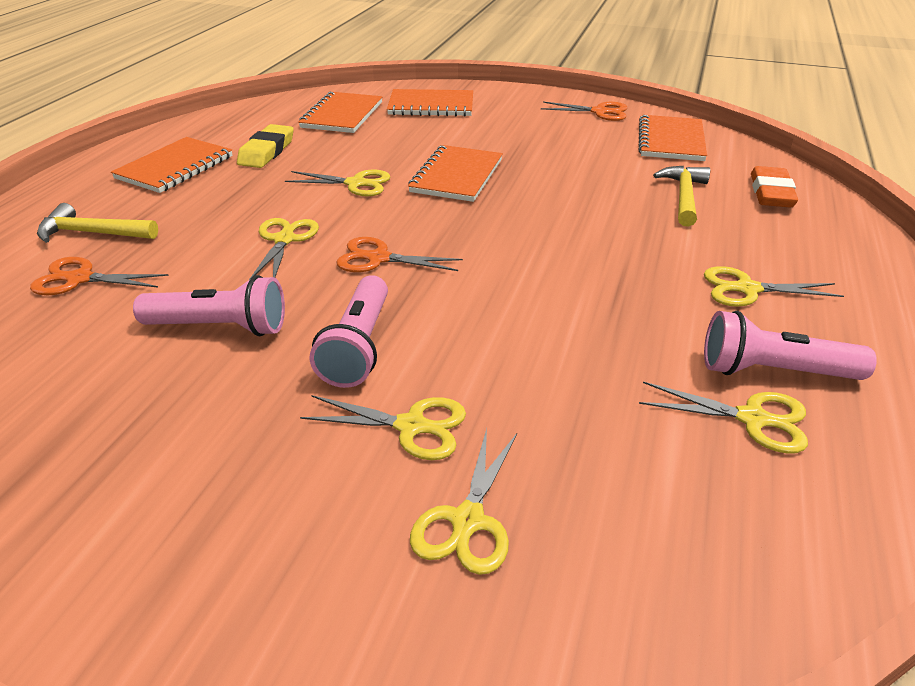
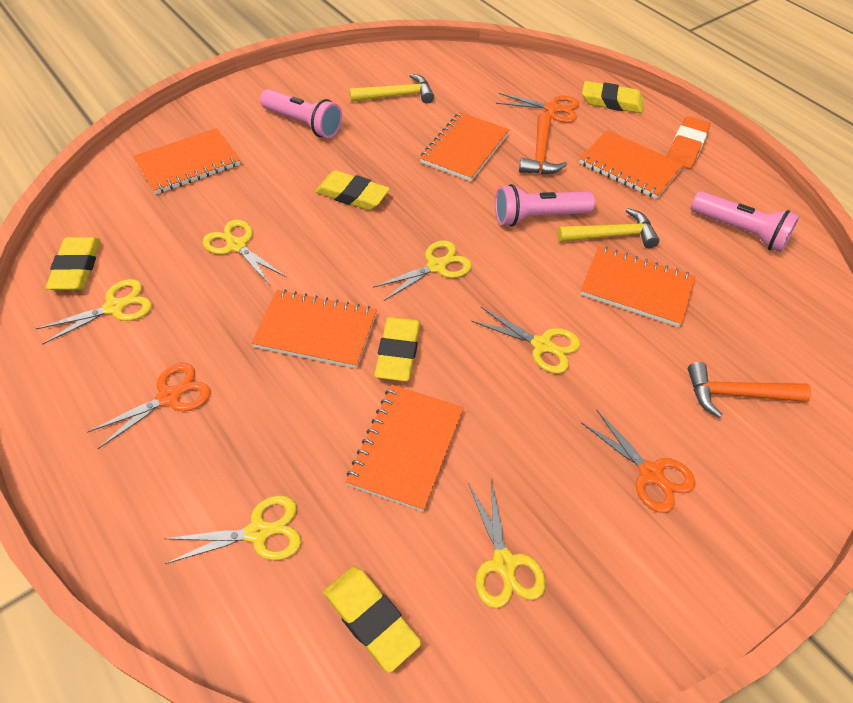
orange hammer: 0 -> 2
orange notebook: 5 -> 6
yellow eraser: 1 -> 5

